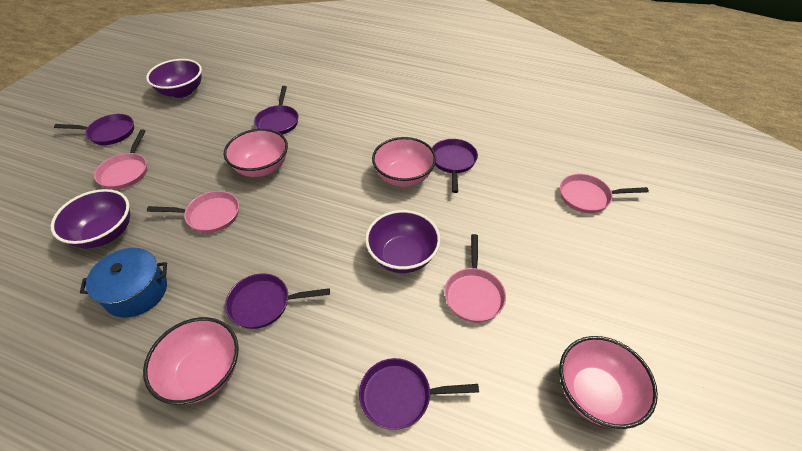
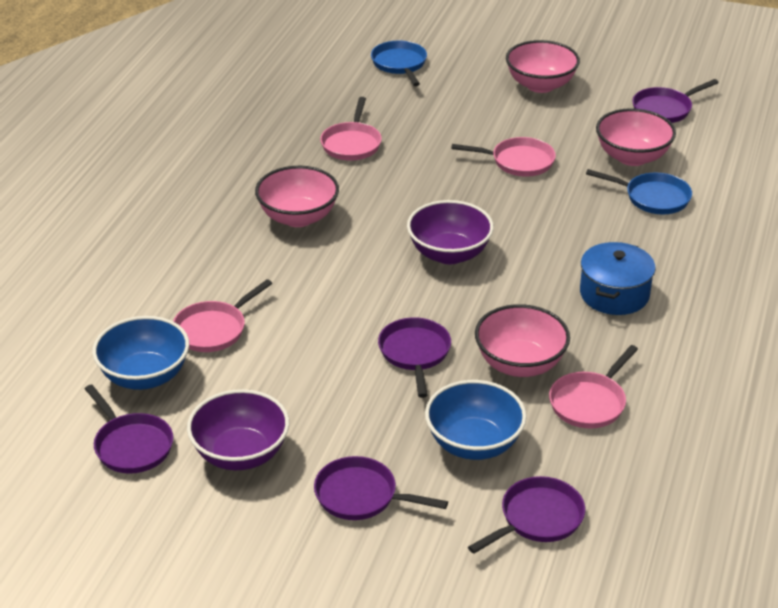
blue bowl: 0 -> 2
blue pan: 0 -> 2
purple bowl: 3 -> 2

